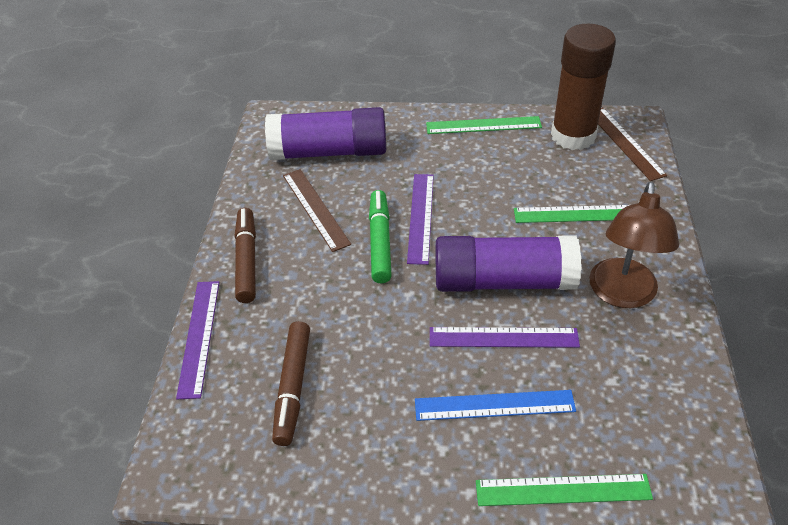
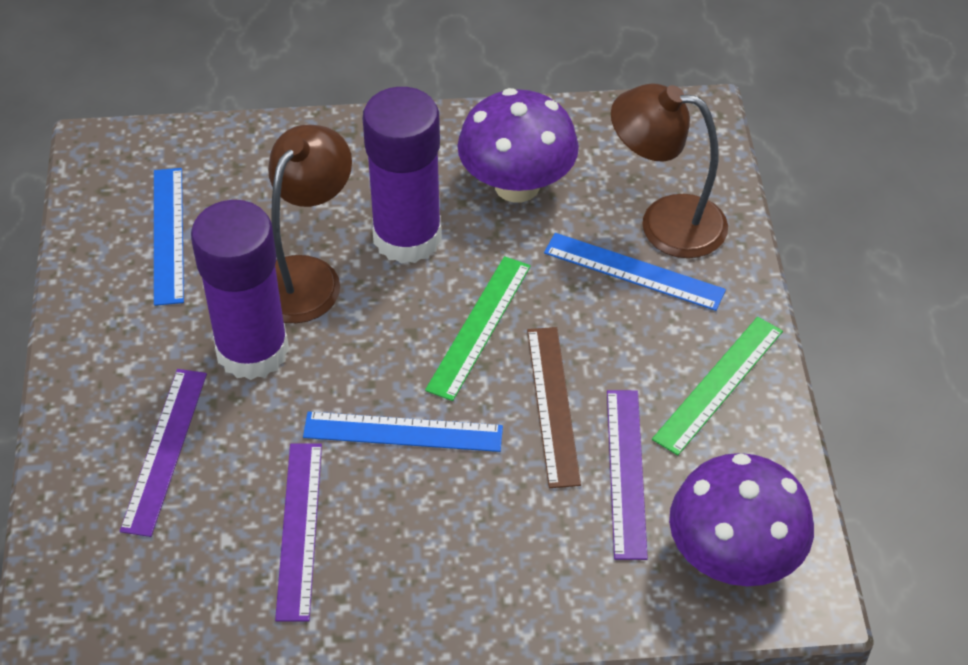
blue ruler: 1 -> 3
brown glue stick: 1 -> 0
brown lamp: 1 -> 2
brown marker: 2 -> 0
brown ruler: 2 -> 1
green marker: 1 -> 0
green ruler: 3 -> 2
purple mushroom: 0 -> 2

